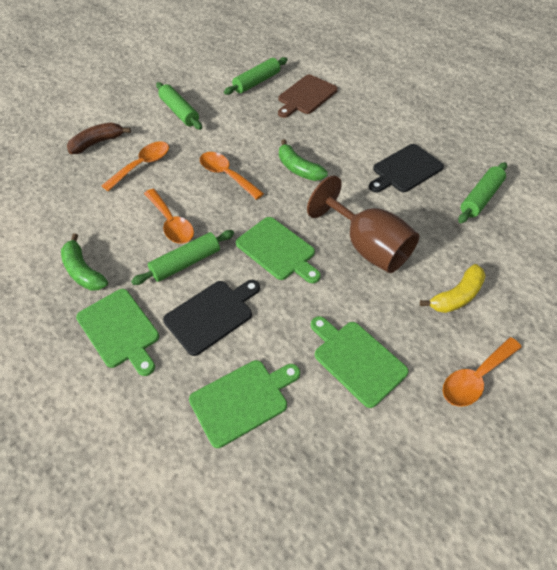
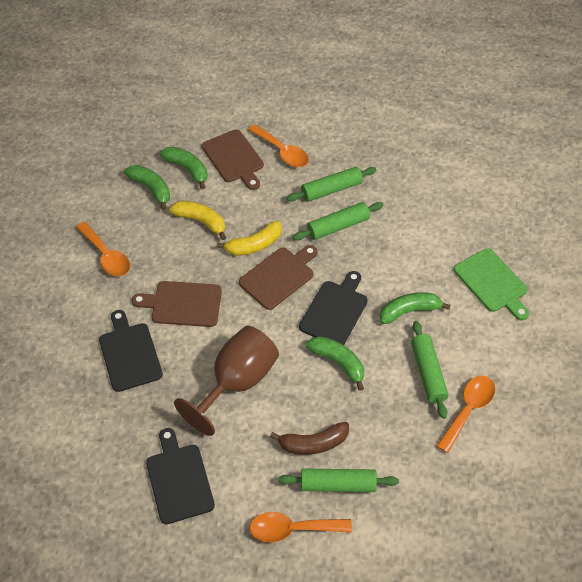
black cutting board: 2 -> 3
brown cutting board: 1 -> 3
green banana: 2 -> 4
green cutting board: 4 -> 1
yellow banana: 1 -> 2

